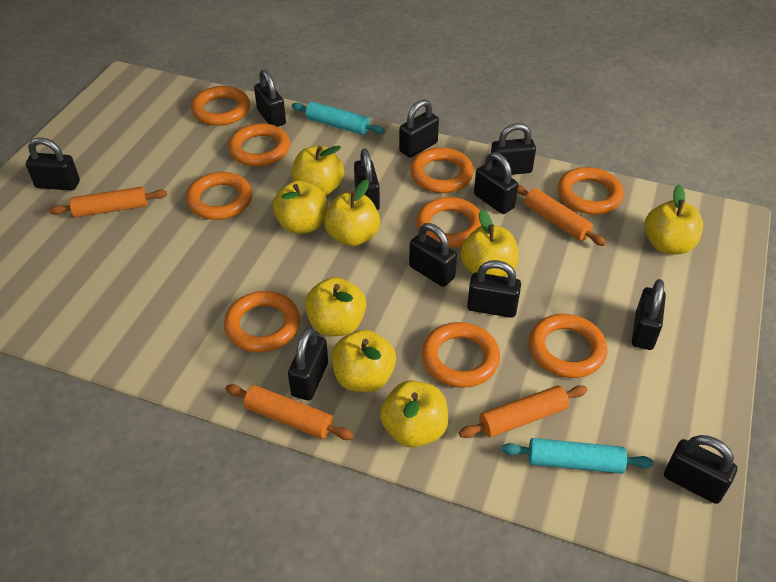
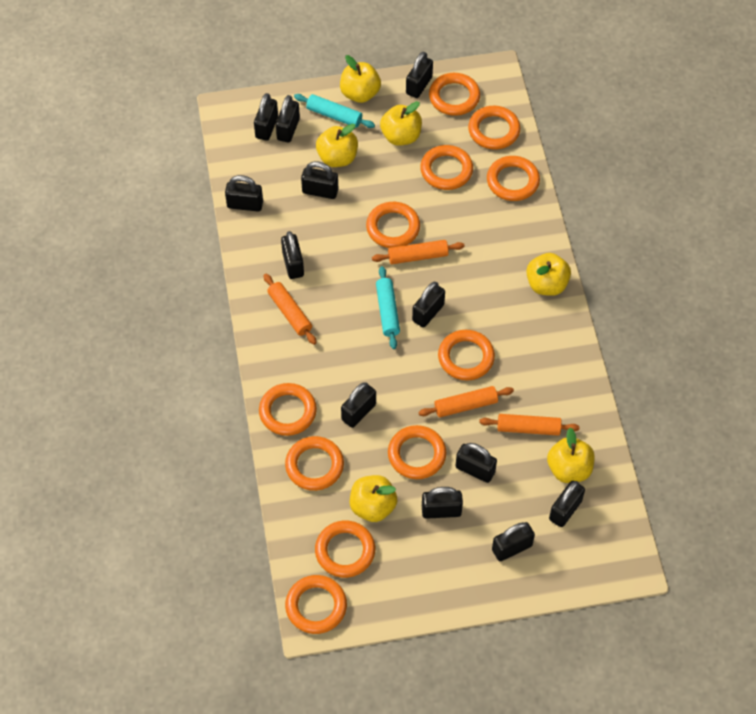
black padlock: 11 -> 12
orange ring: 9 -> 11
yellow apple: 8 -> 6

